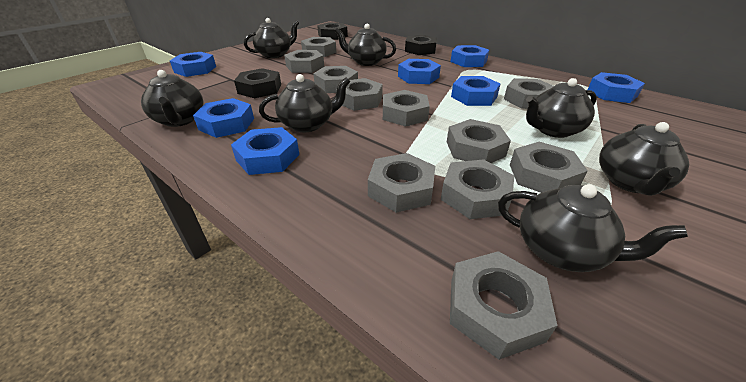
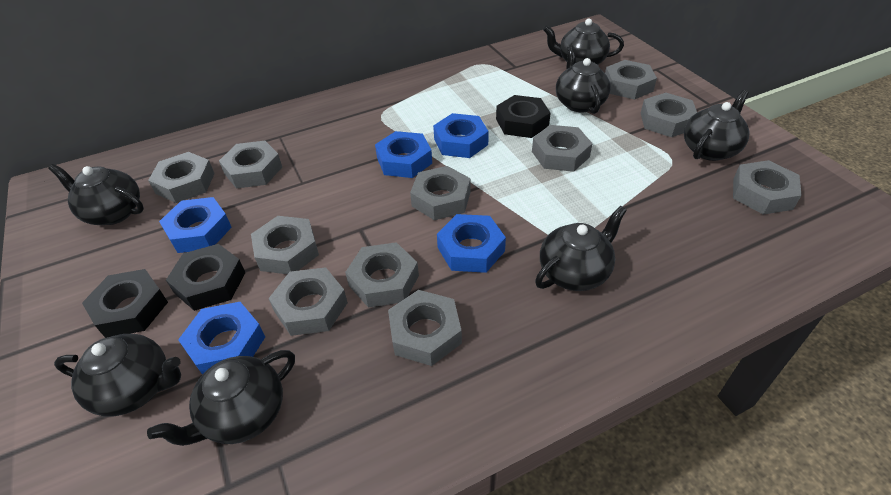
blue nut: 7 -> 5

